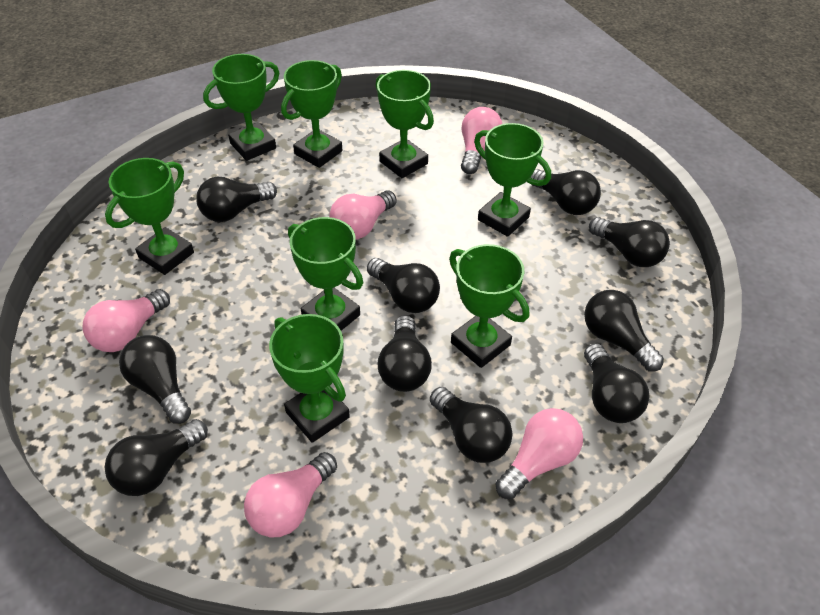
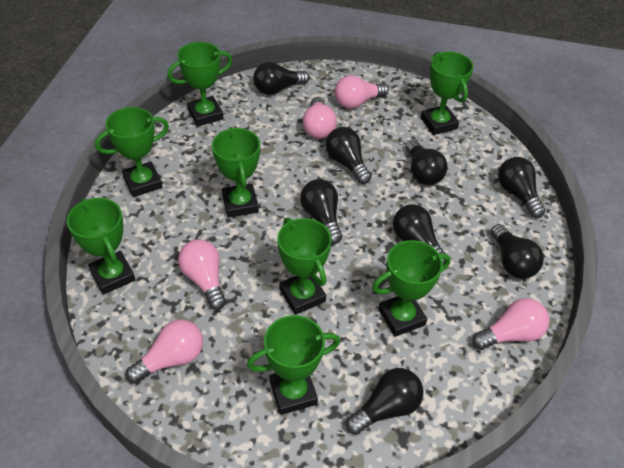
black light bulb: 10 -> 8

